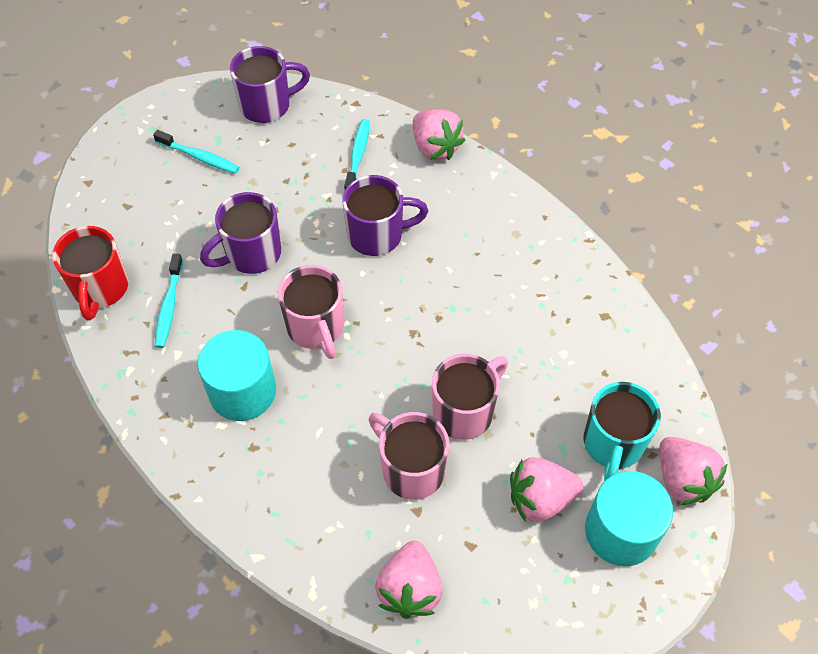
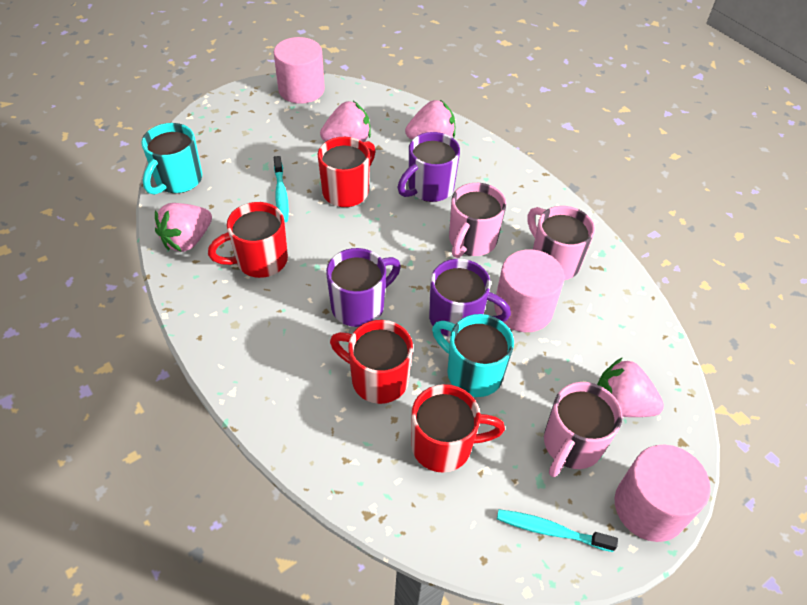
pink cylinder: 0 -> 3
red mug: 1 -> 4
turquoise cylinder: 2 -> 0
turquoise mug: 1 -> 2
turquoise toothbrush: 3 -> 2

